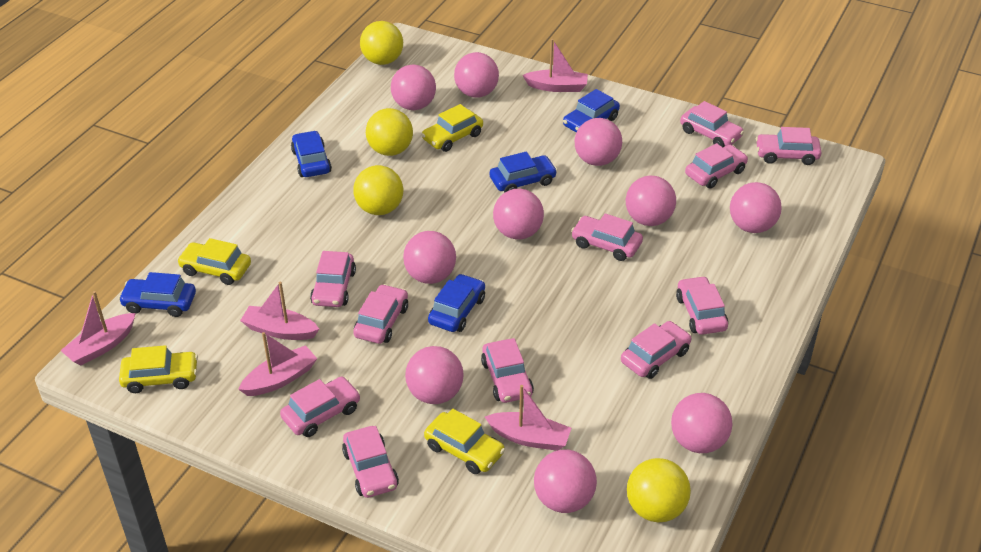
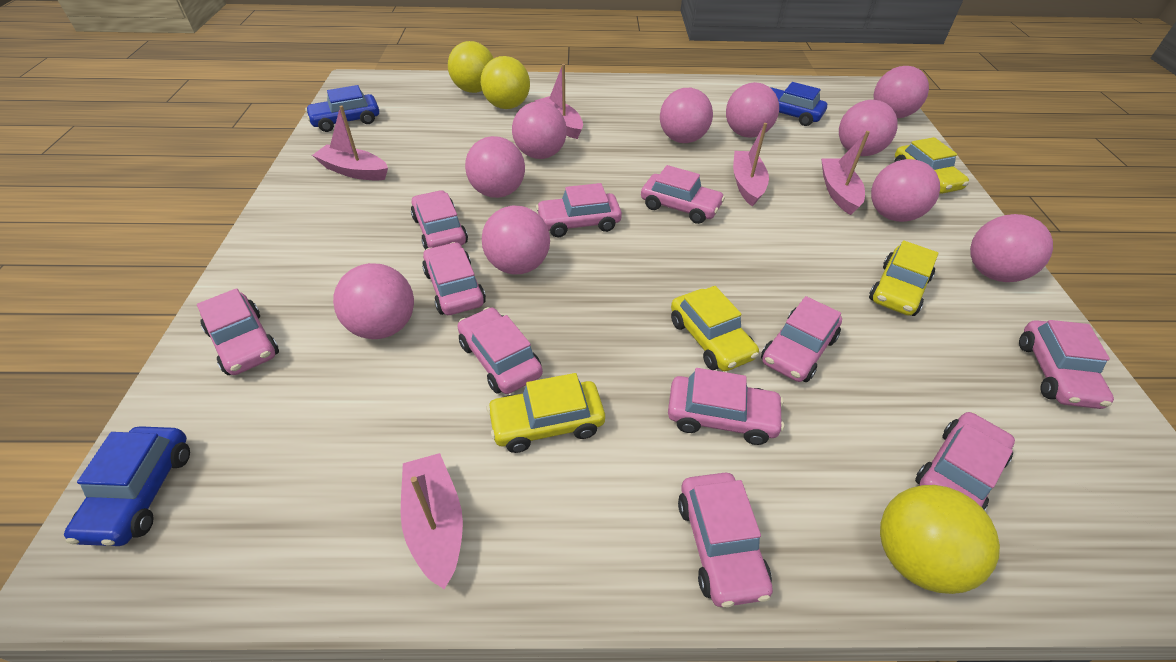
blue car: 5 -> 3
yellow ball: 4 -> 3

